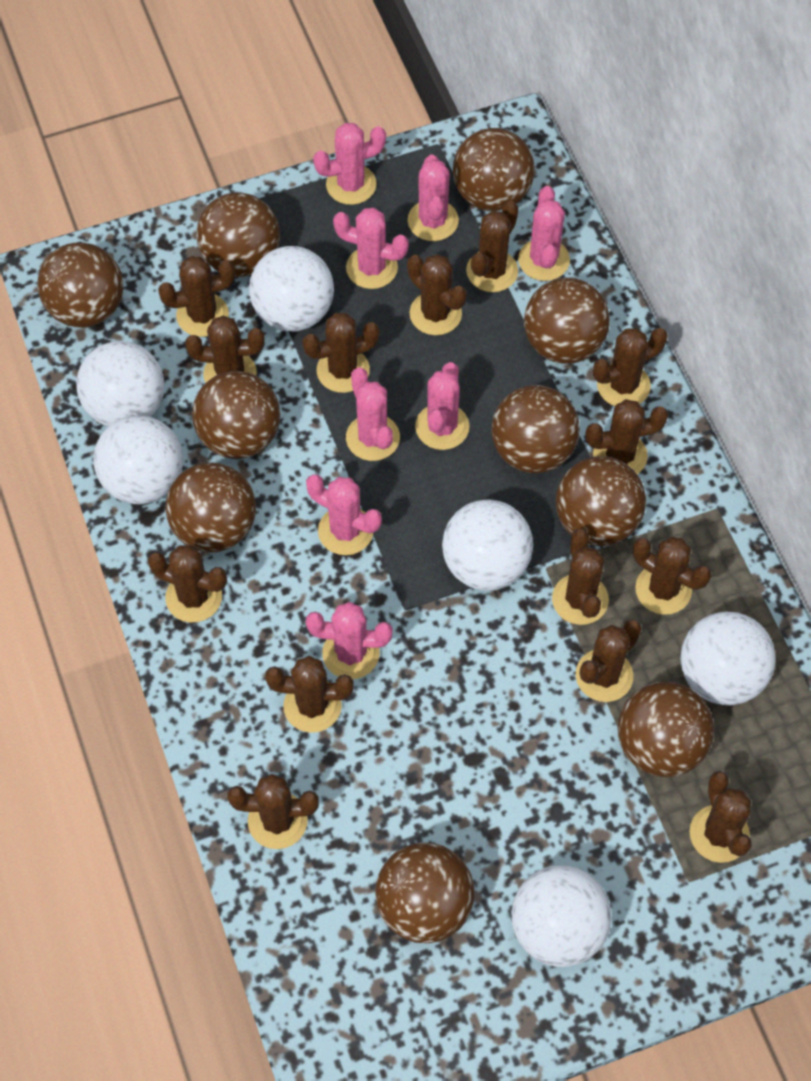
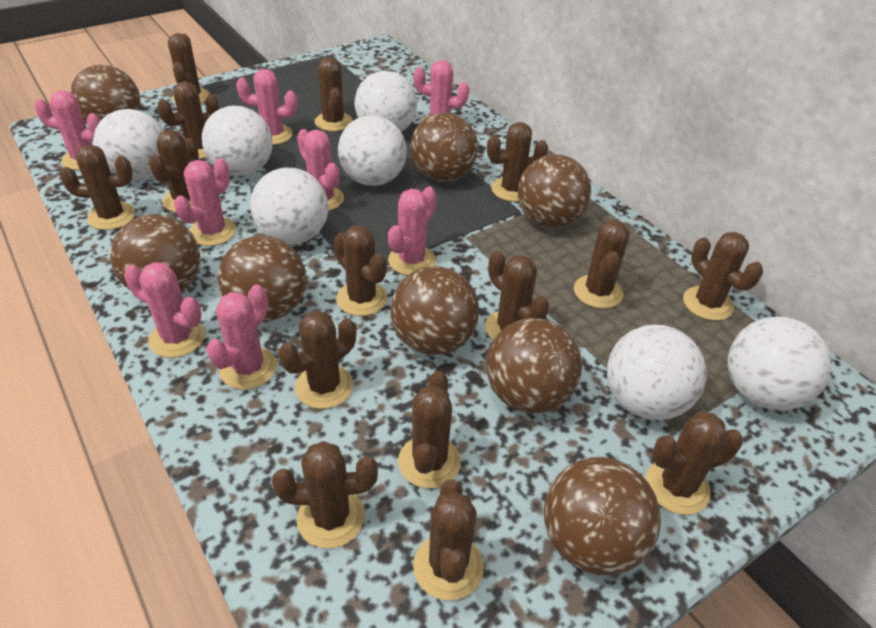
brown ball: 10 -> 8
brown cactus: 14 -> 15
white ball: 6 -> 7

